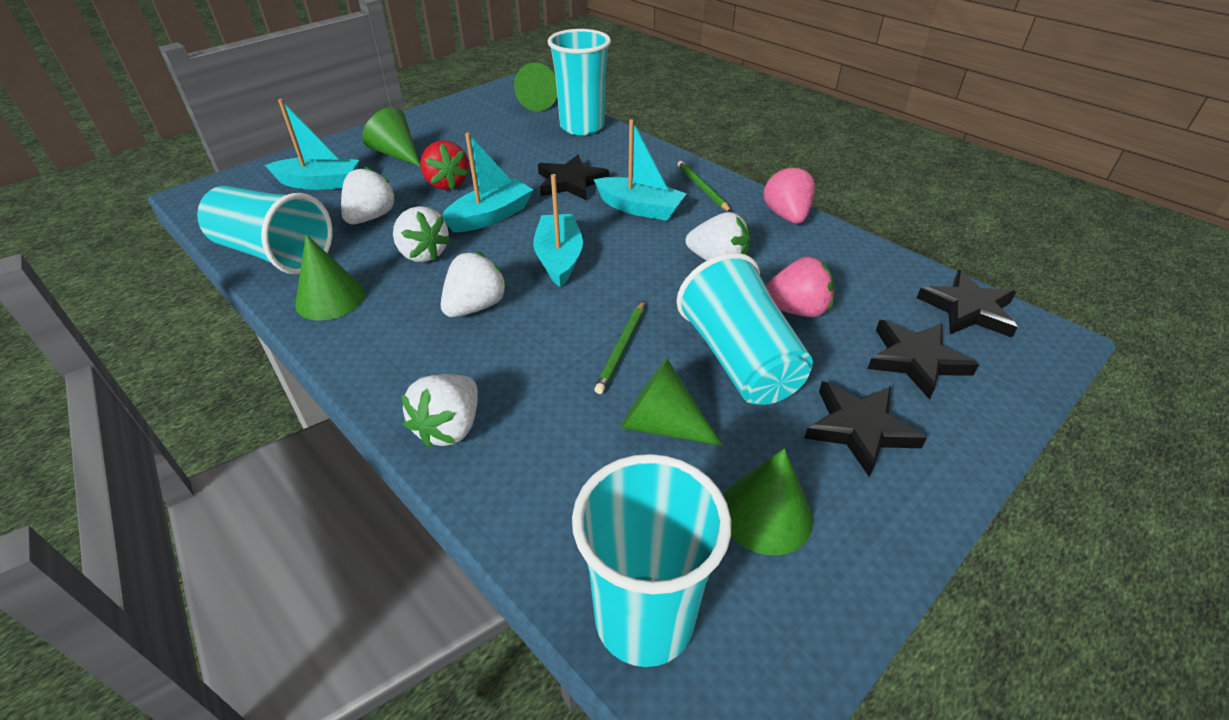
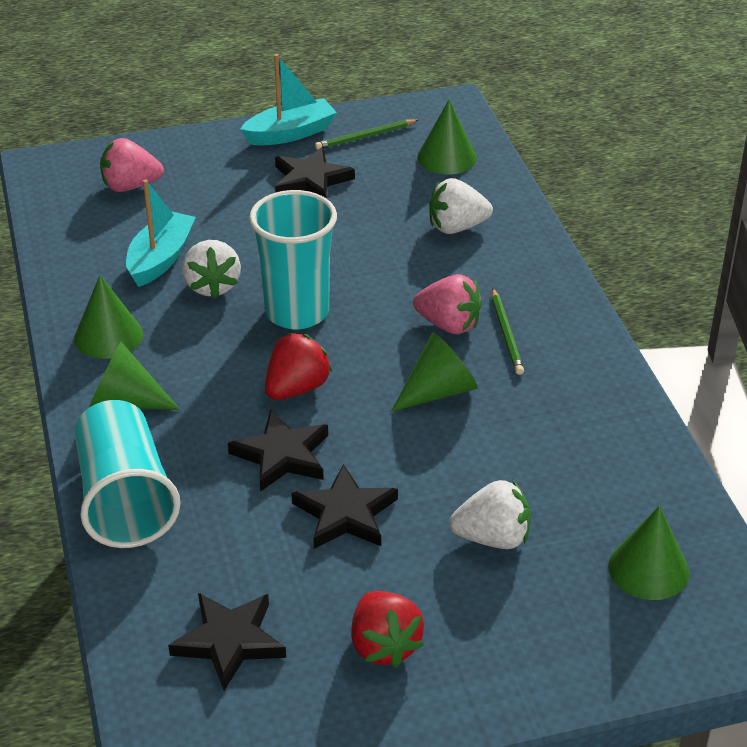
red strawberry: 1 -> 2
turquoise boat: 4 -> 2
turquoise cup: 4 -> 2
white strawberry: 5 -> 3

